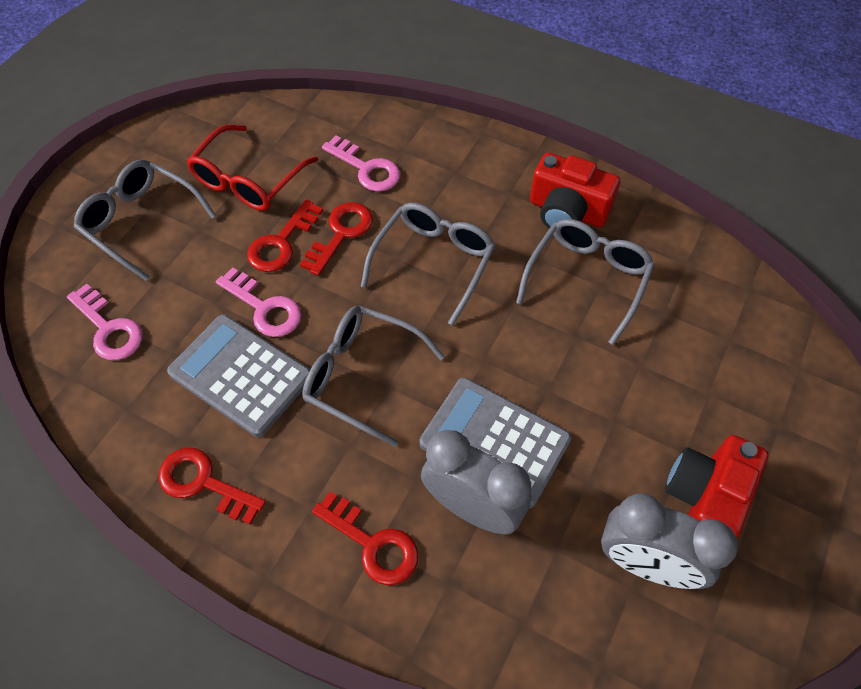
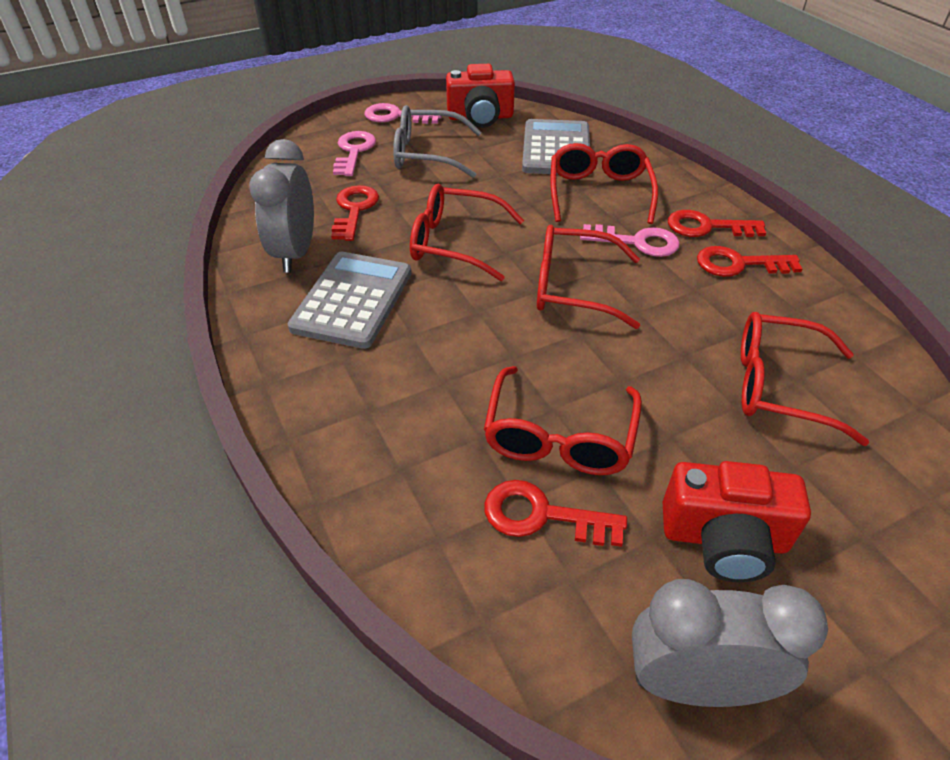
grey glasses: 4 -> 1
red glasses: 1 -> 5

